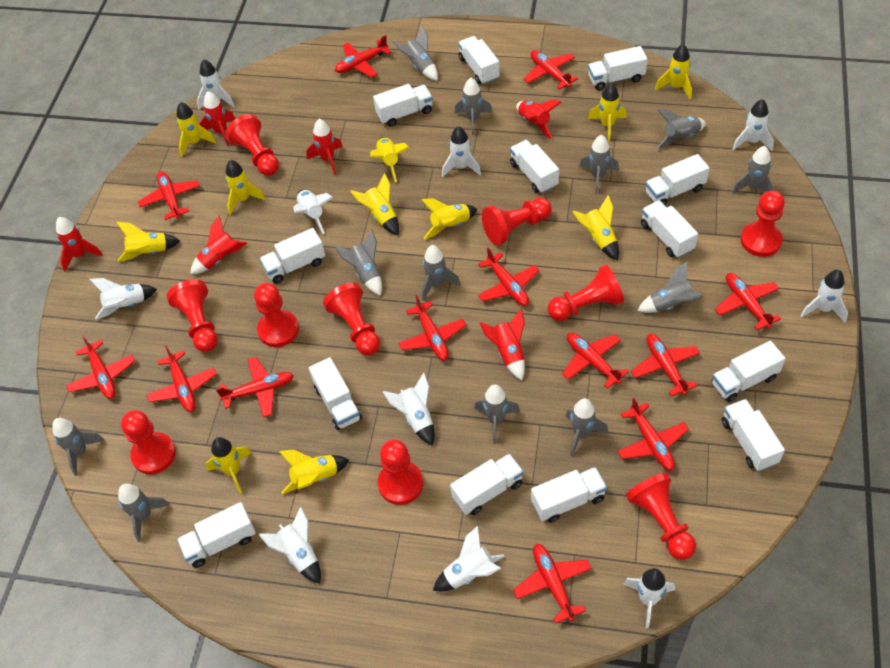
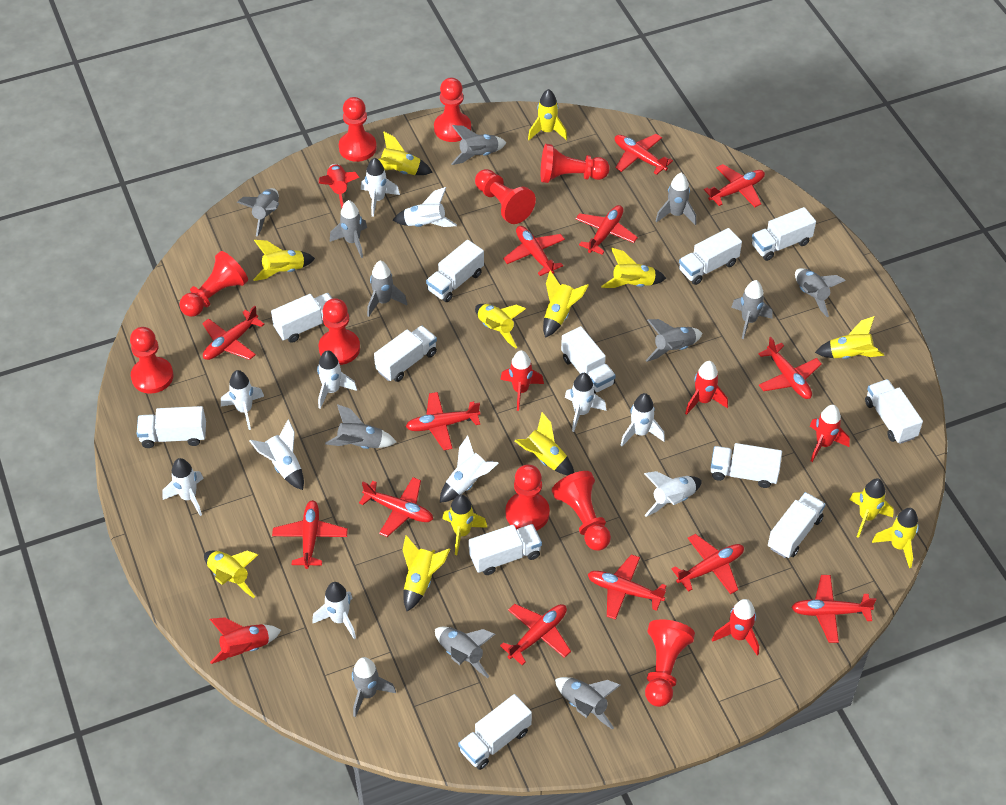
white rocket: 10 -> 11
white truck: 13 -> 12
yellow rocket: 11 -> 13

